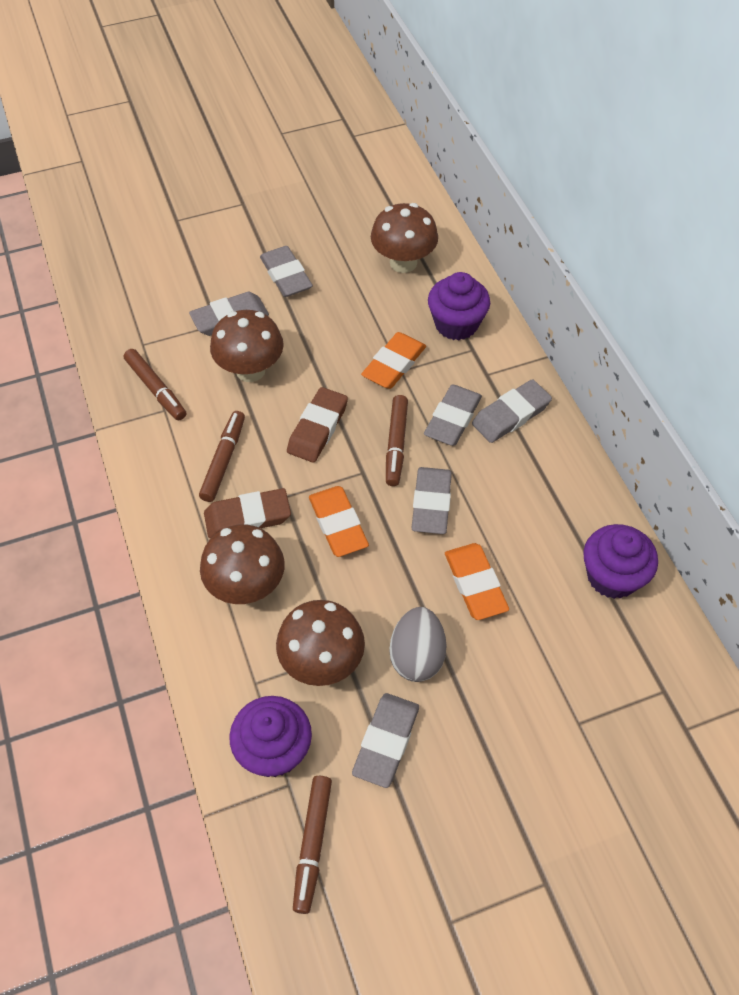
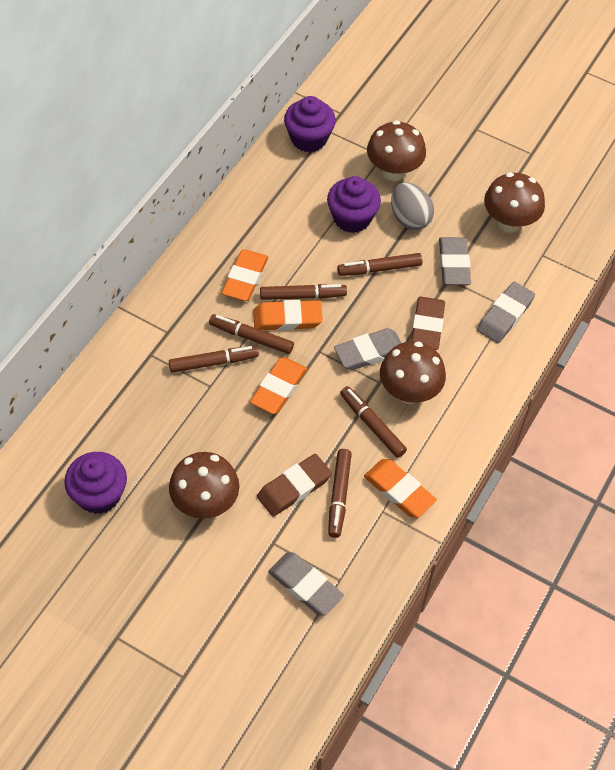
brown marker: 4 -> 6
grey eraser: 6 -> 4
orange eraser: 3 -> 4

